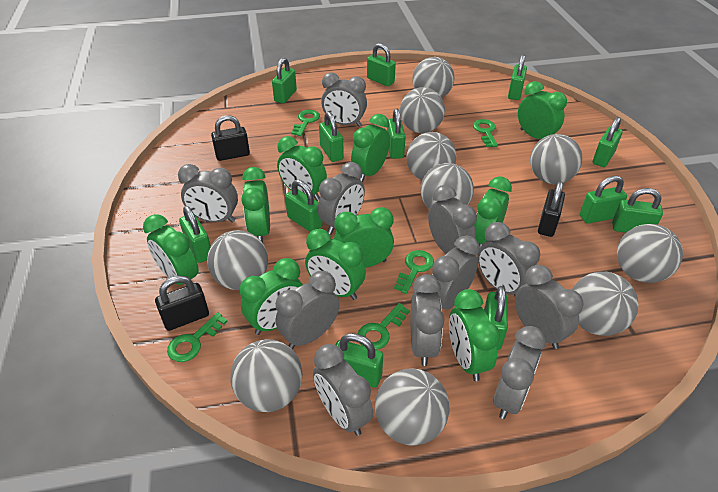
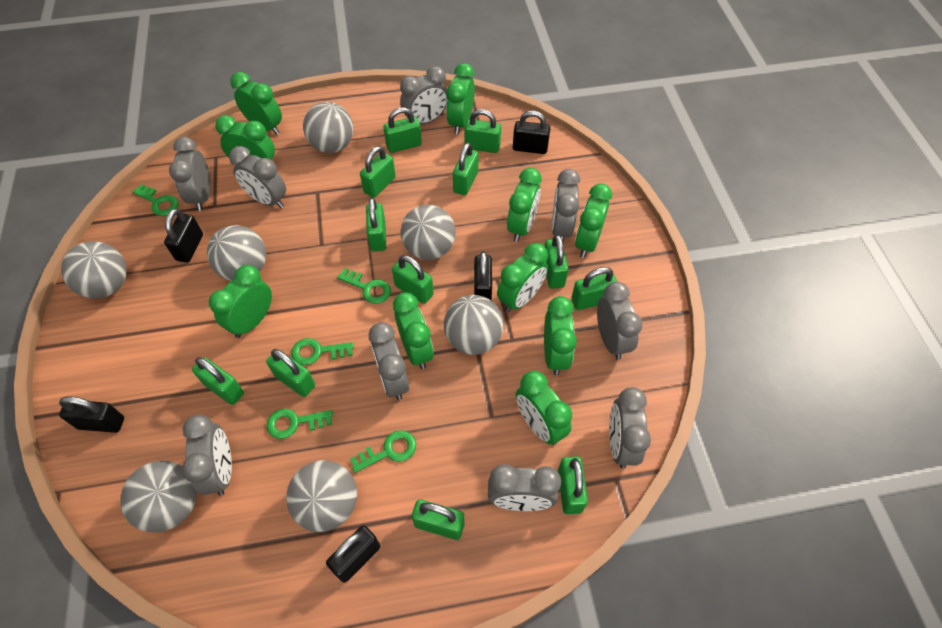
black padlock: 3 -> 5
grey ball: 10 -> 7
grey clock: 11 -> 9

